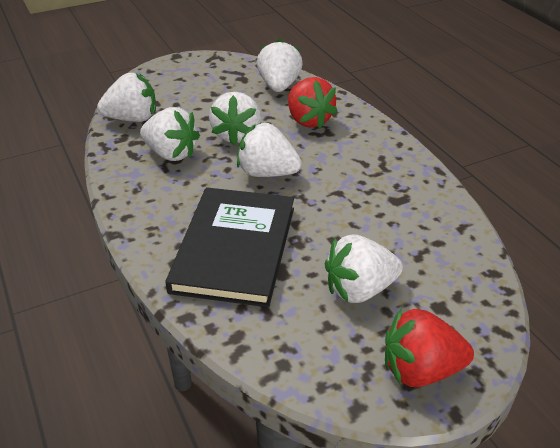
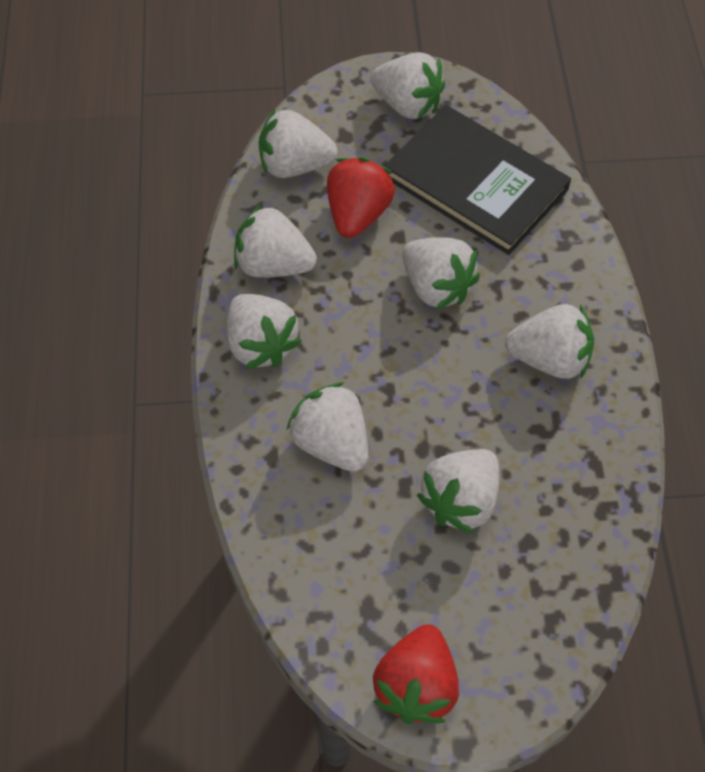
white strawberry: 6 -> 8

